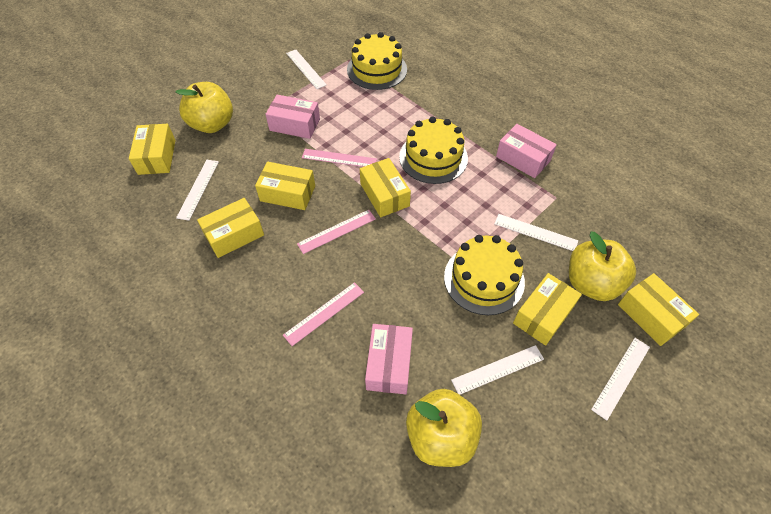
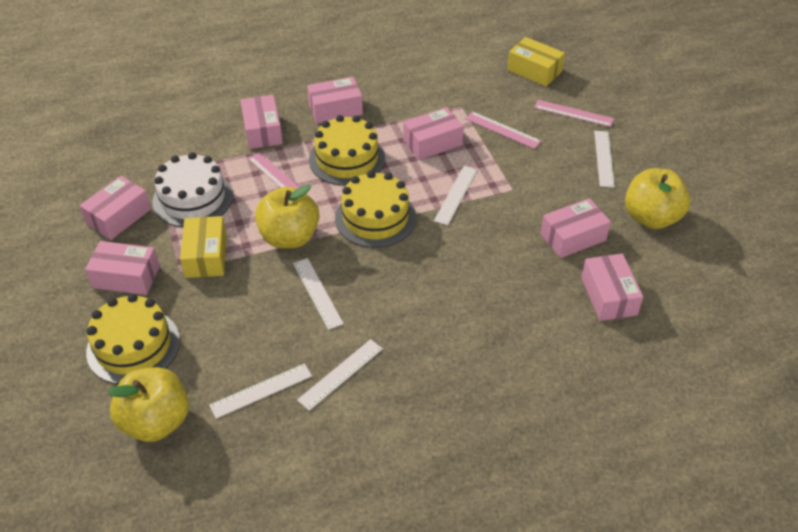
pink box: 3 -> 7
white cake: 0 -> 1
yellow box: 6 -> 2

